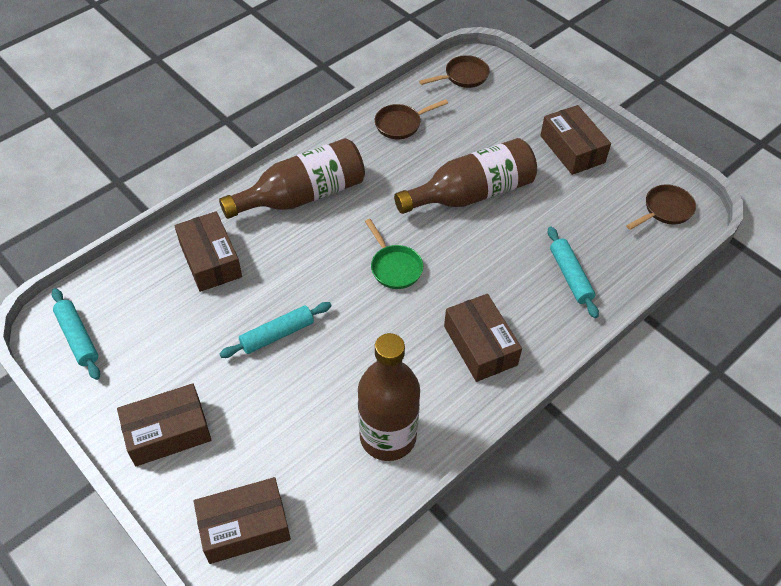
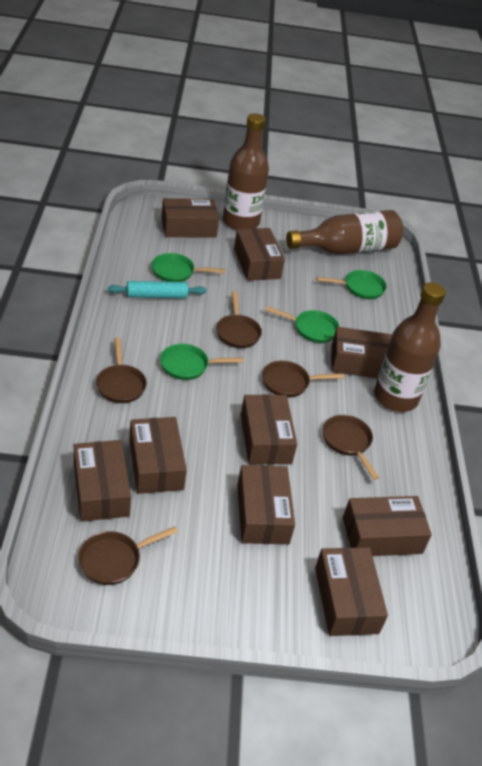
brown box: 5 -> 9
brown pan: 3 -> 5
green pan: 1 -> 4
turquoise rolling pin: 3 -> 1

